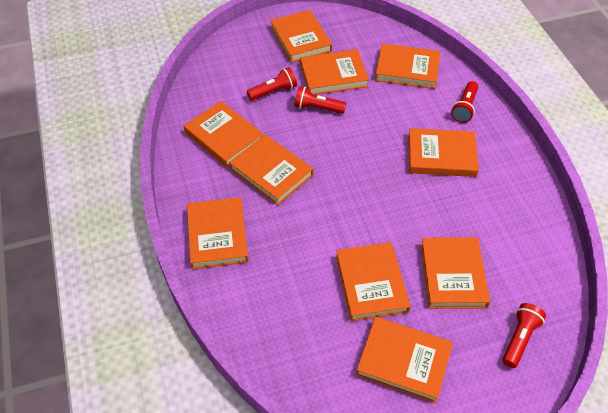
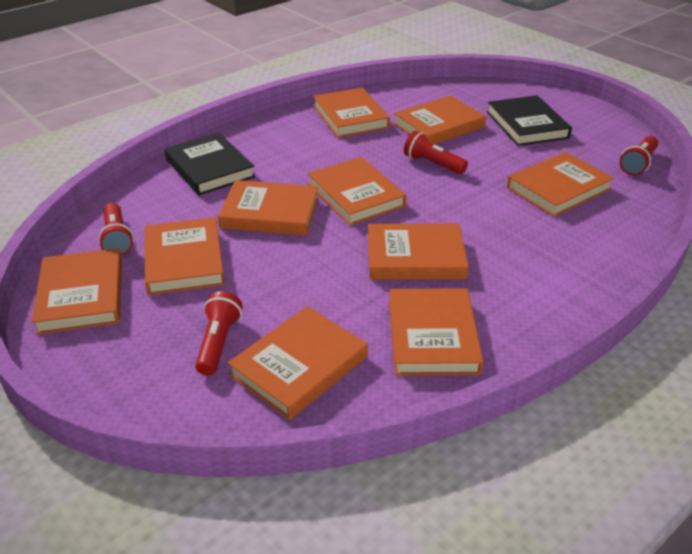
black book: 0 -> 2

